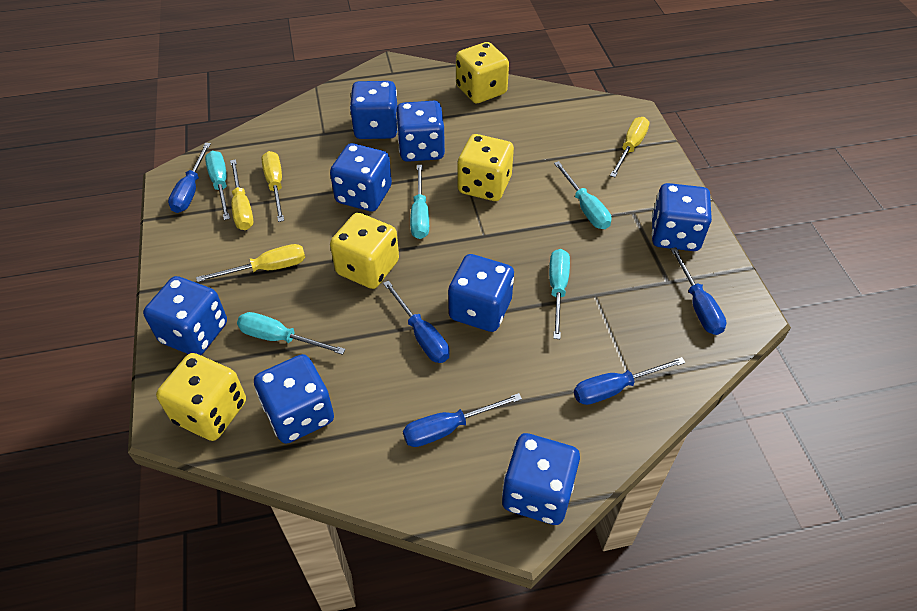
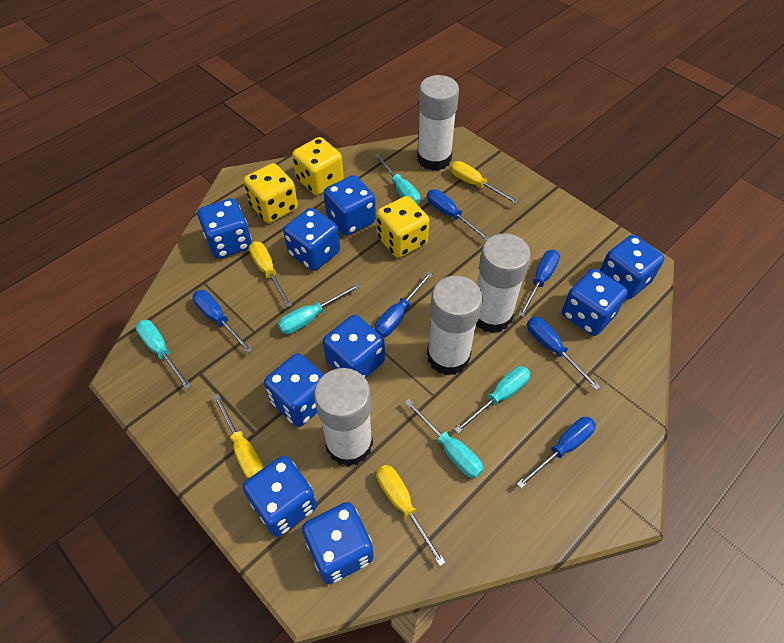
blue dice: 8 -> 9
blue screwdriver: 5 -> 6
white glue stick: 0 -> 4
yellow dice: 4 -> 3

